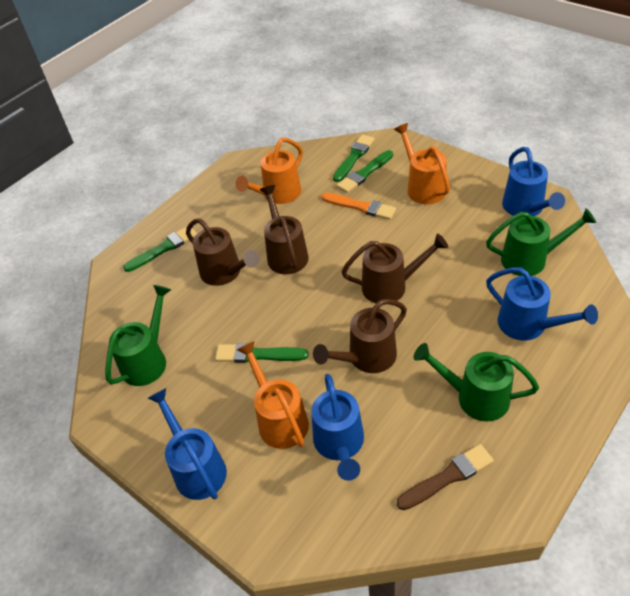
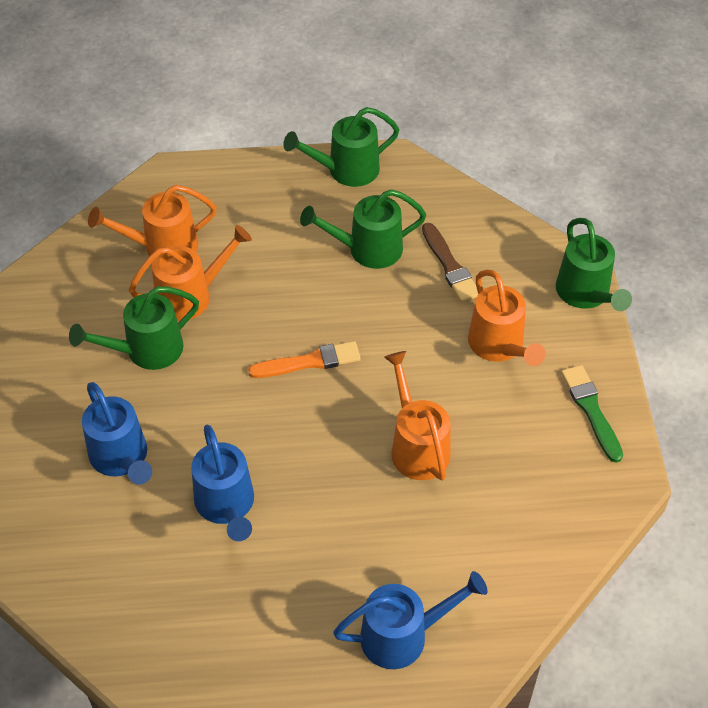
blue watering can: 4 -> 3
brown watering can: 4 -> 0
green brush: 4 -> 1
green watering can: 3 -> 4
orange watering can: 3 -> 4

